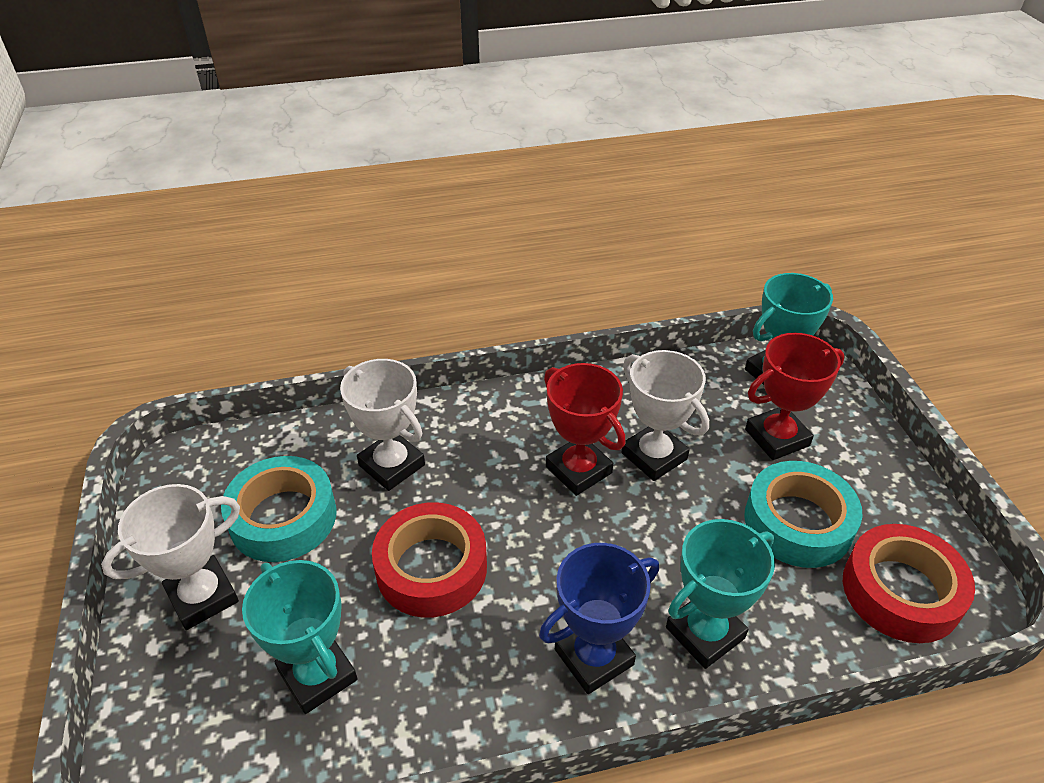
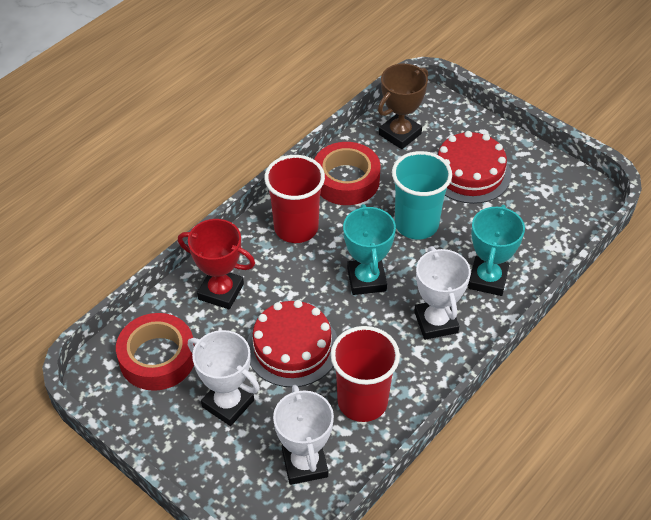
blue trophy: 1 -> 0
brown trophy: 0 -> 1
red cake: 0 -> 2
red cup: 0 -> 2
red trophy: 2 -> 1
turquoise cup: 0 -> 1
turquoise tape: 2 -> 0
turquoise trophy: 3 -> 2

